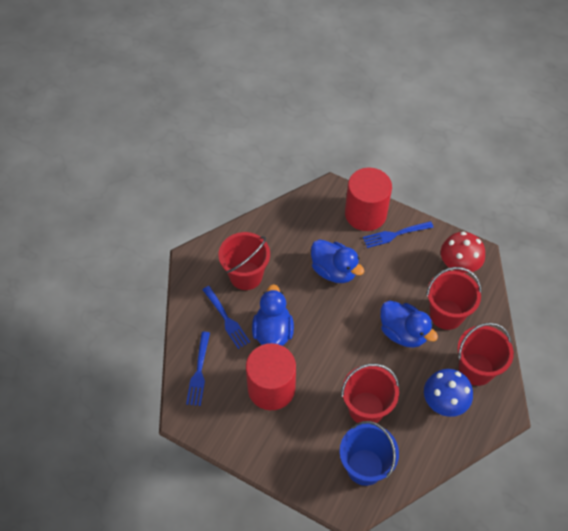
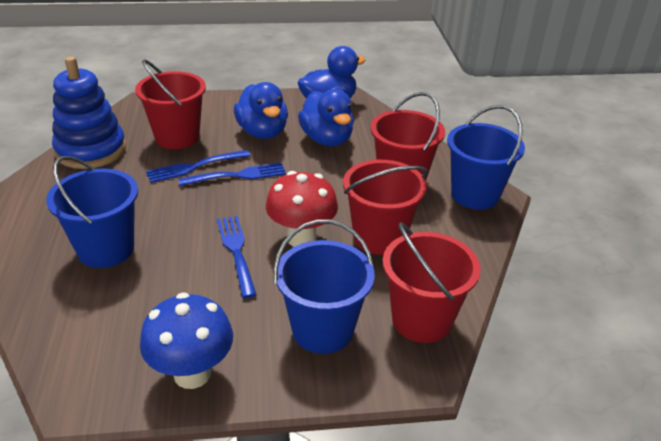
blue bucket: 1 -> 3
blue stacking toy: 0 -> 1
red cylinder: 2 -> 0

